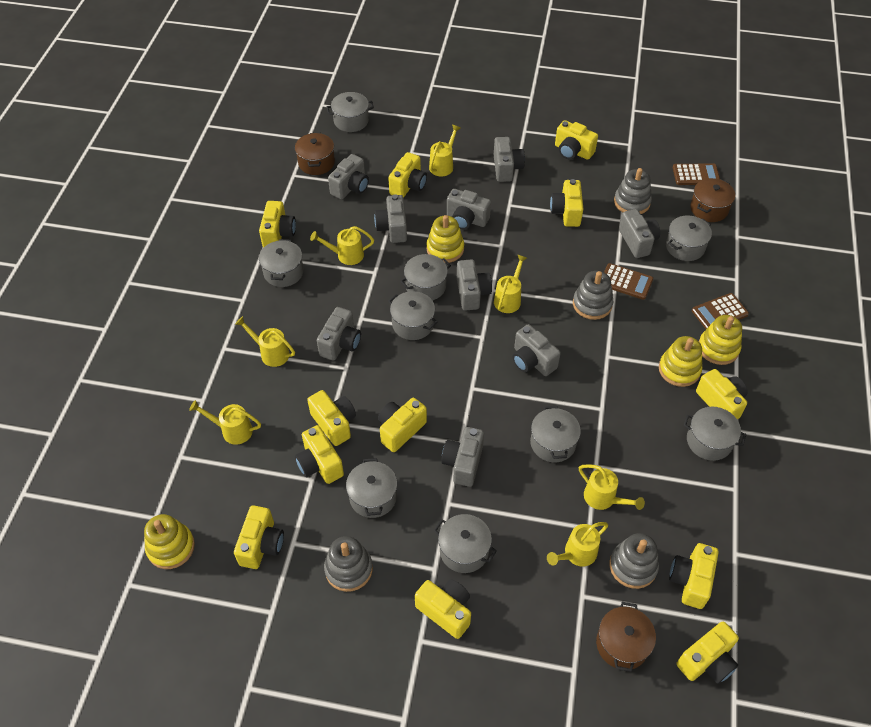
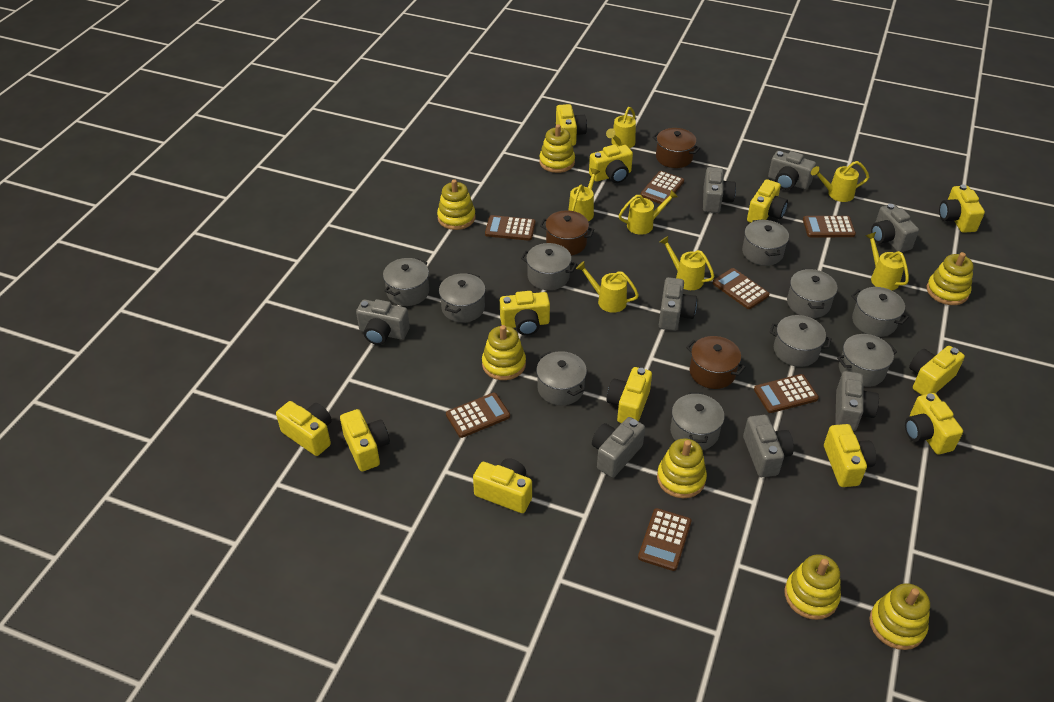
brown calculator: 3 -> 7
grey camera: 9 -> 8
grey pot: 9 -> 10
grey stacking toy: 4 -> 0
yellow stacking toy: 4 -> 7

